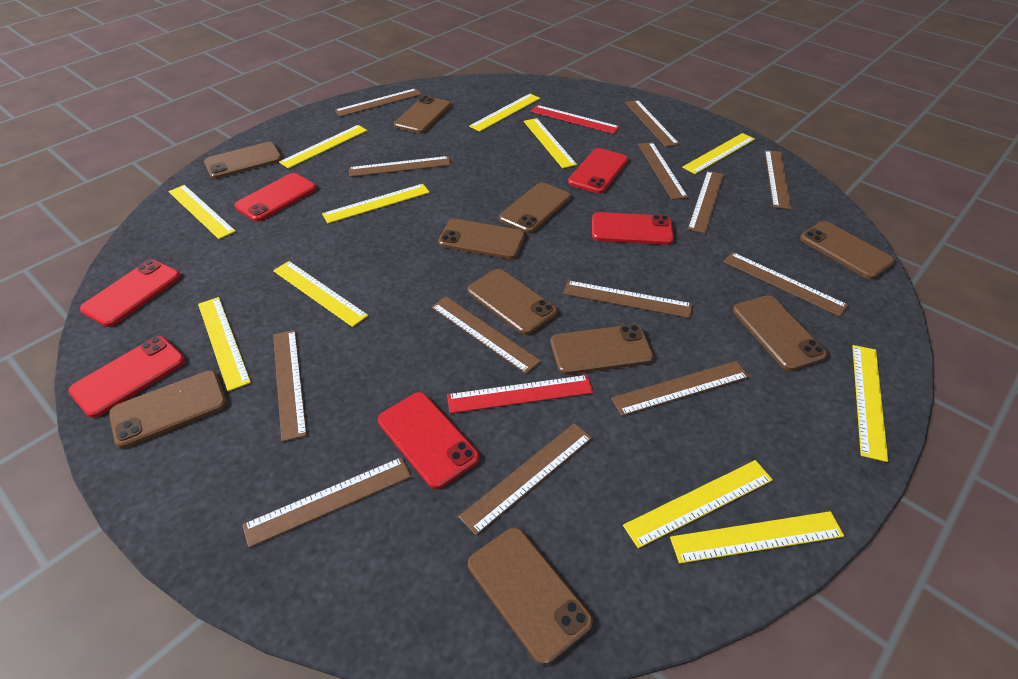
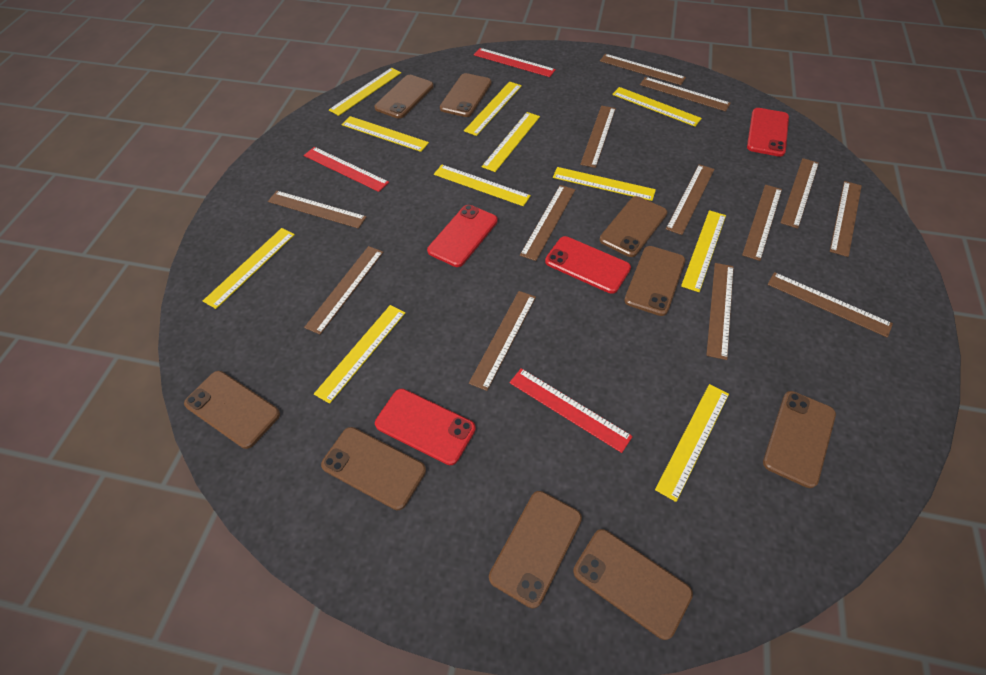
brown phone: 10 -> 9
red phone: 6 -> 4
red ruler: 2 -> 3

